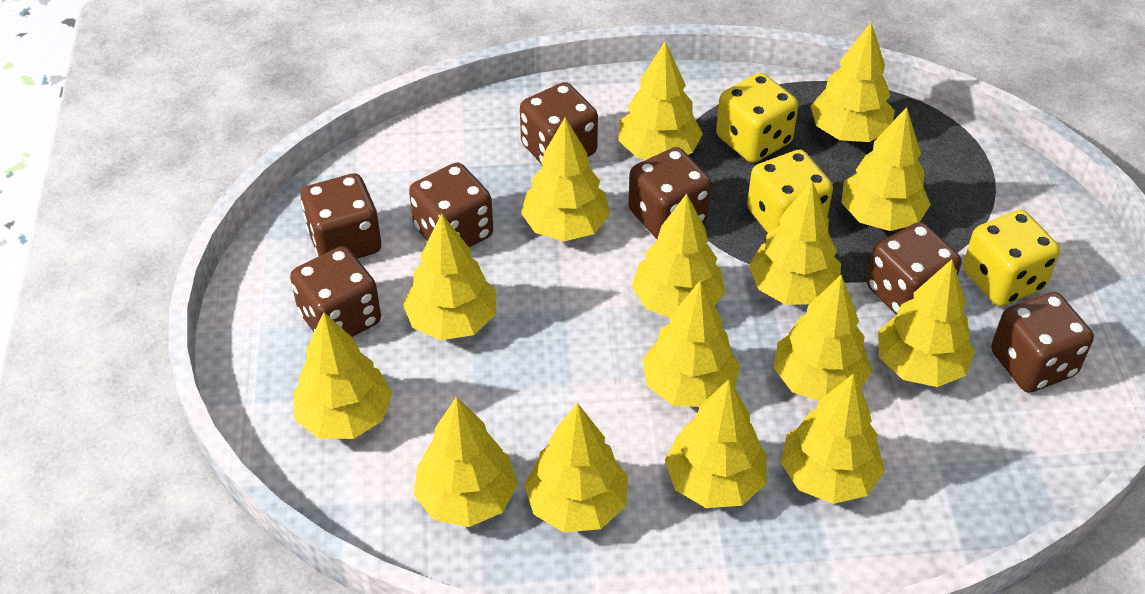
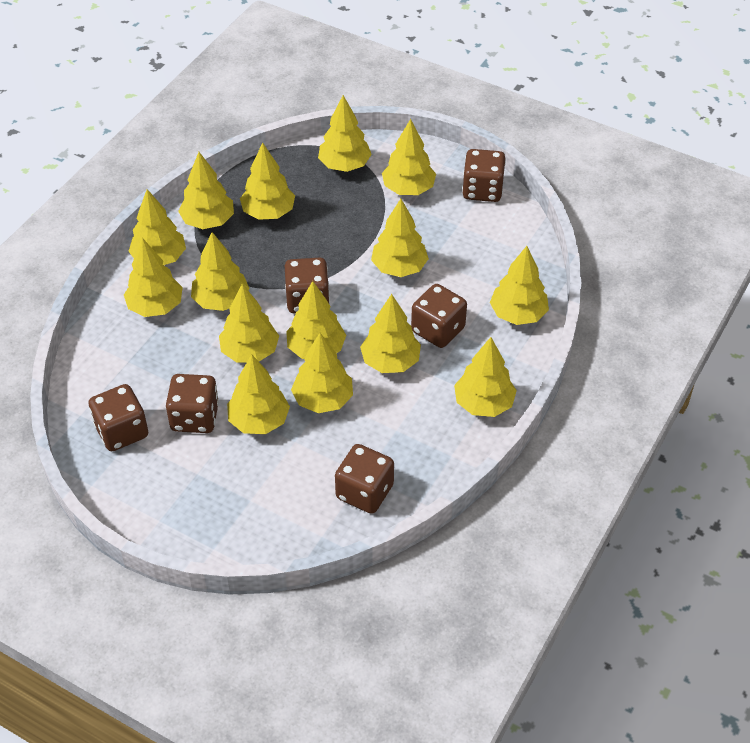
brown dice: 7 -> 6
yellow dice: 3 -> 0

